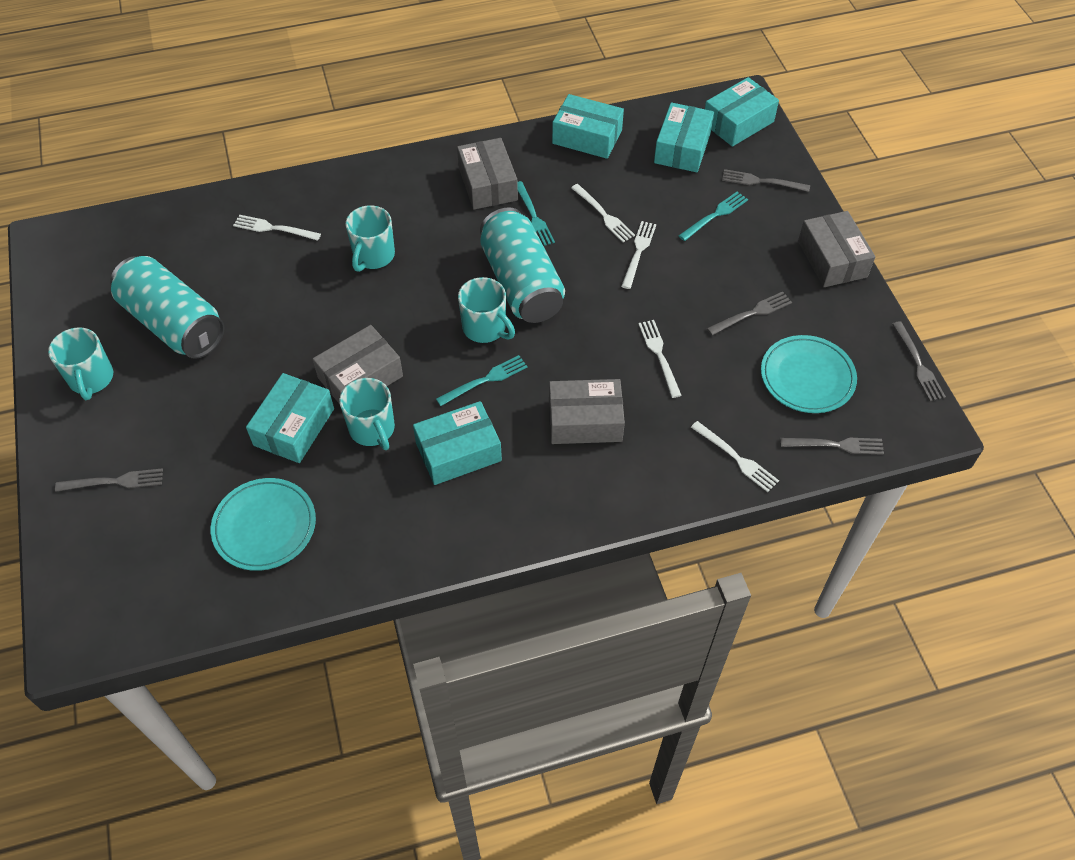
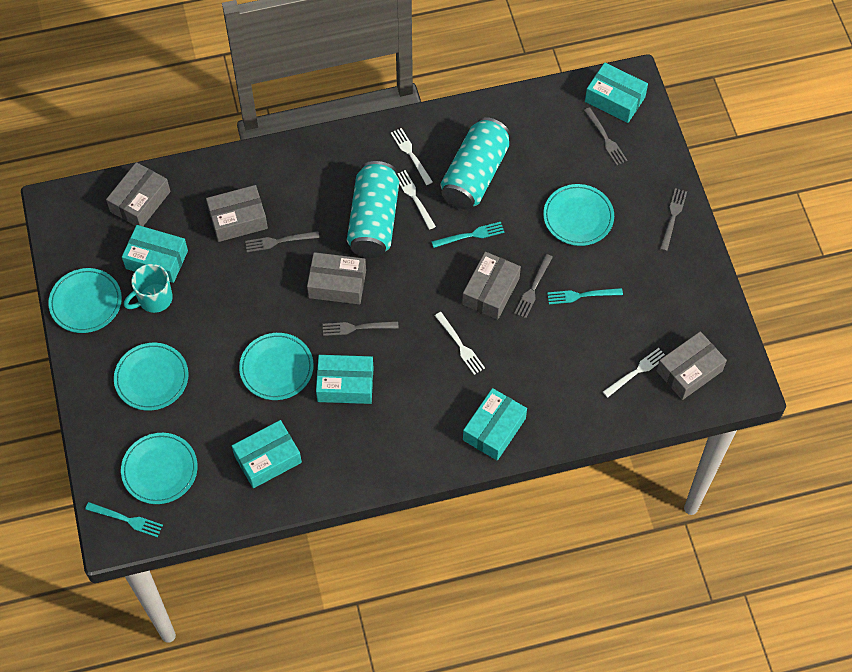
grey box: 4 -> 5
turquoise mug: 4 -> 1
turquoise plate: 2 -> 5
white fork: 5 -> 4

